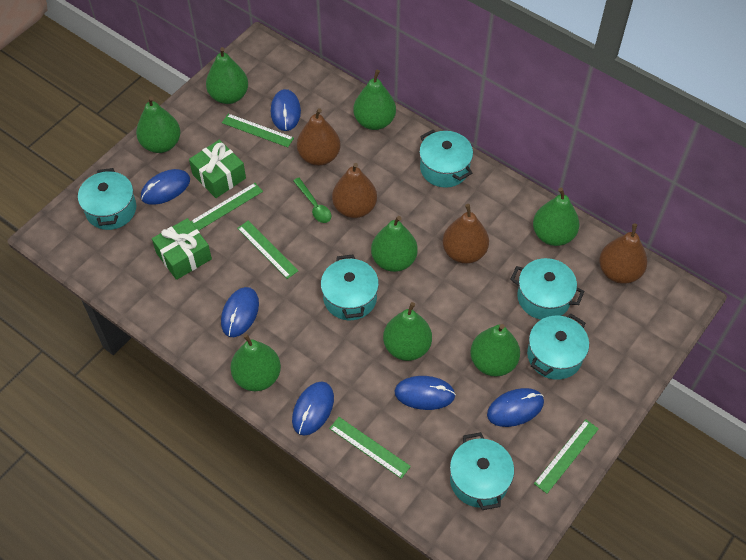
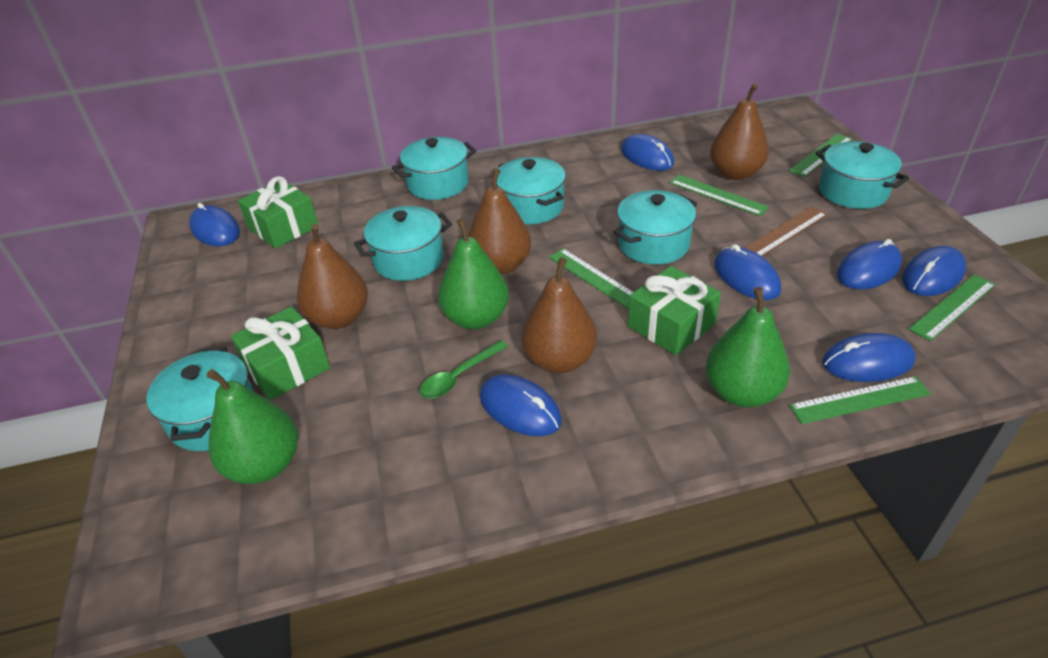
blue mouse: 6 -> 7
brown ruler: 0 -> 1
green gift: 2 -> 3
green pear: 8 -> 3

